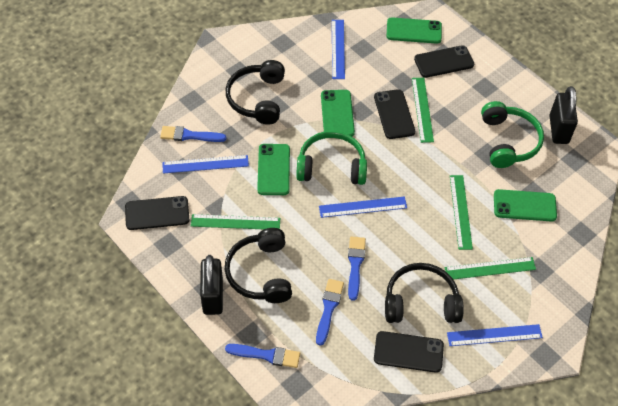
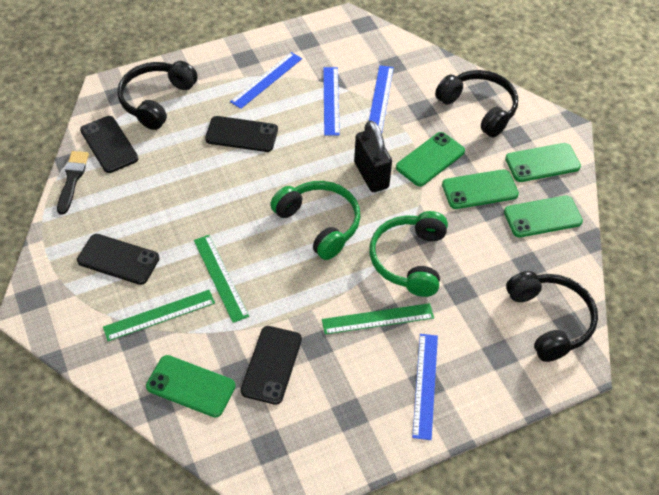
black brush: 0 -> 1
black padlock: 2 -> 1
blue brush: 4 -> 0
green phone: 4 -> 5
green ruler: 4 -> 3

